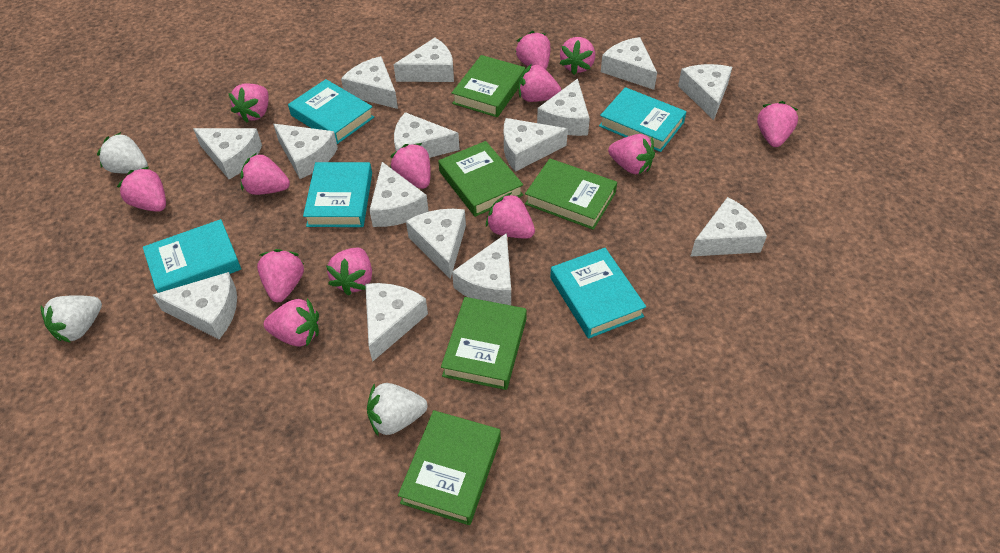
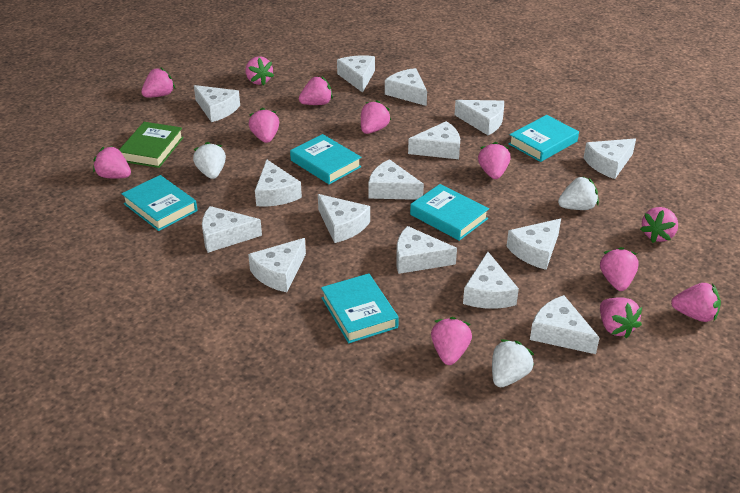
green book: 5 -> 1
pink strawberry: 13 -> 12

